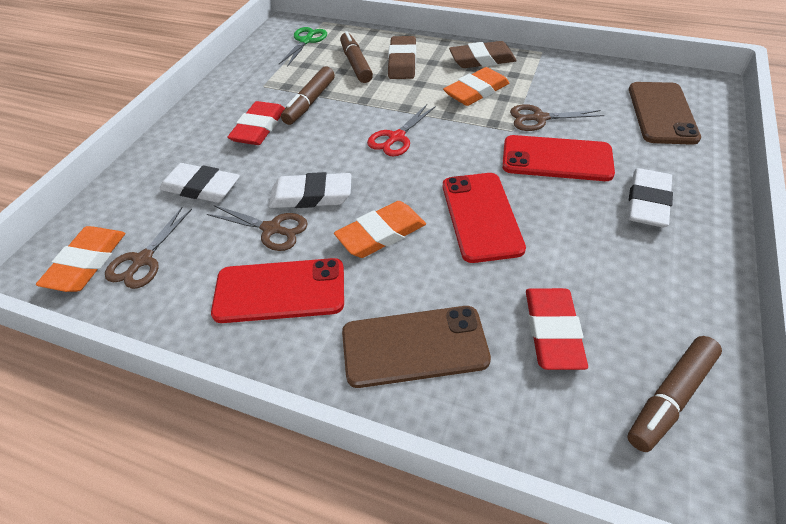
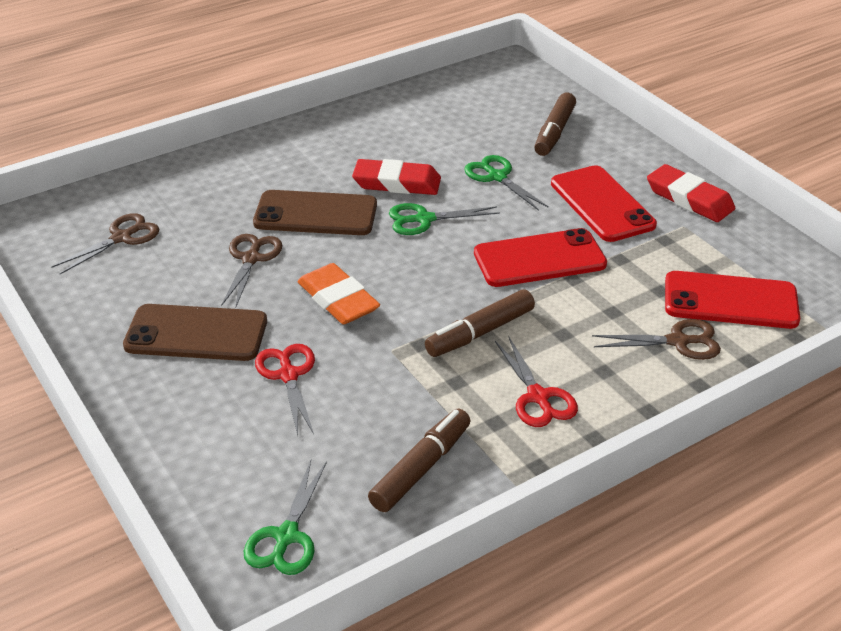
brown eraser: 2 -> 0
green scissors: 1 -> 3
orange eraser: 3 -> 1
red scissors: 1 -> 2
white eraser: 3 -> 0

